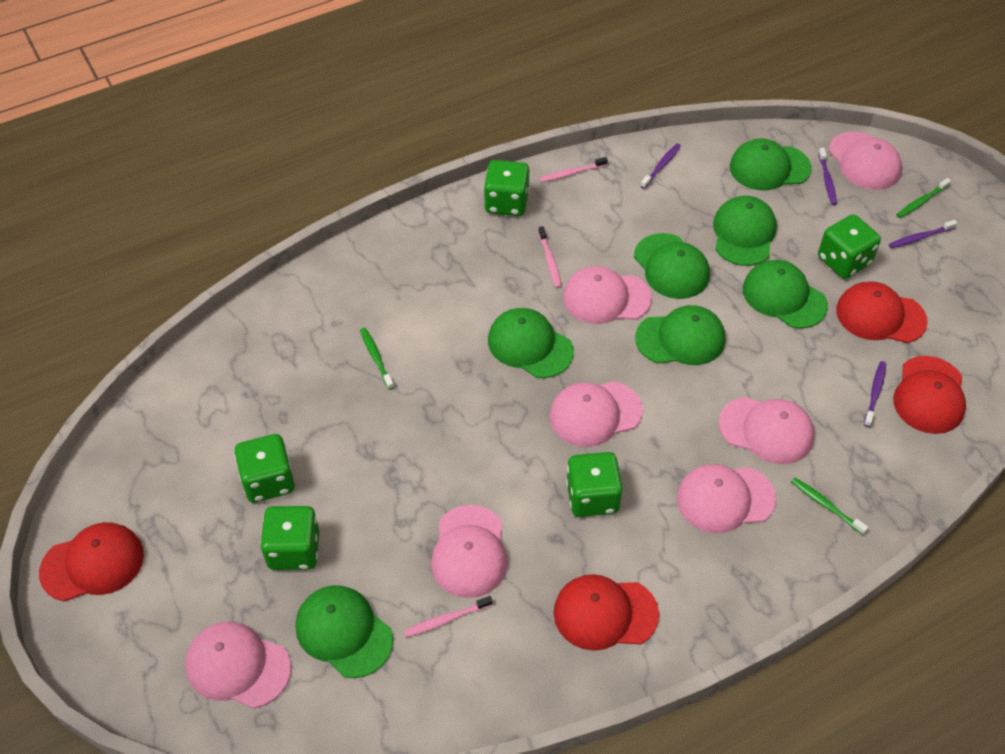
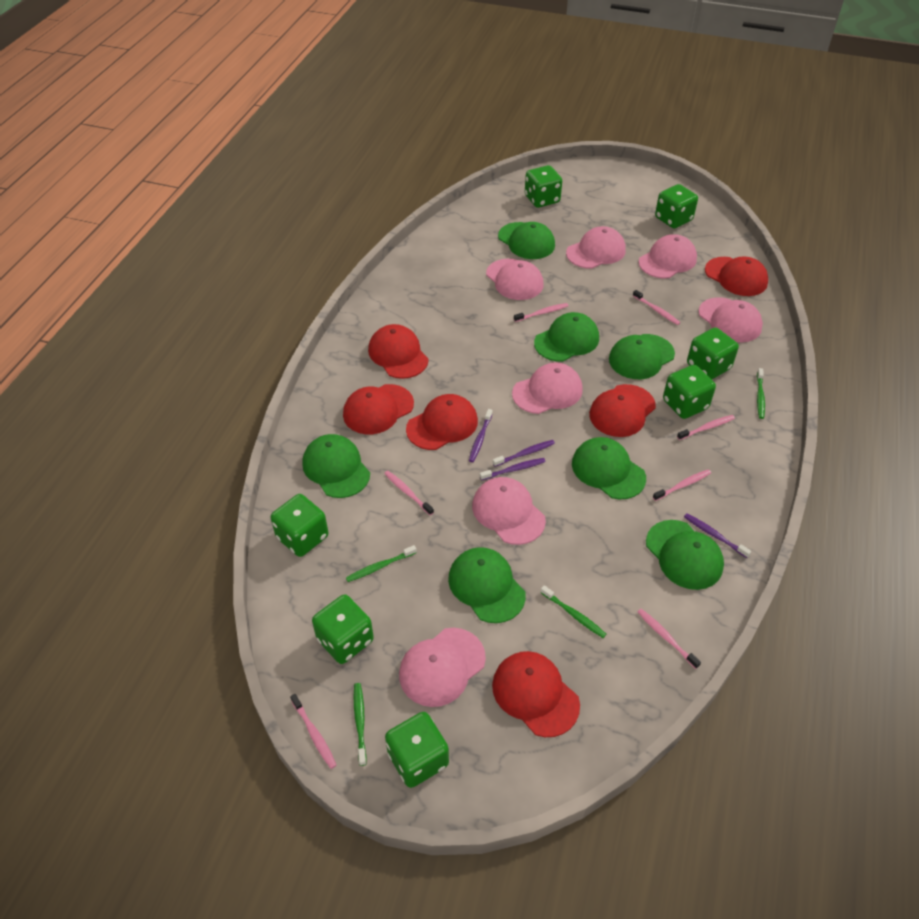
green dice: 5 -> 7
green toothbrush: 3 -> 4
pink toothbrush: 3 -> 7
red cap: 4 -> 6

